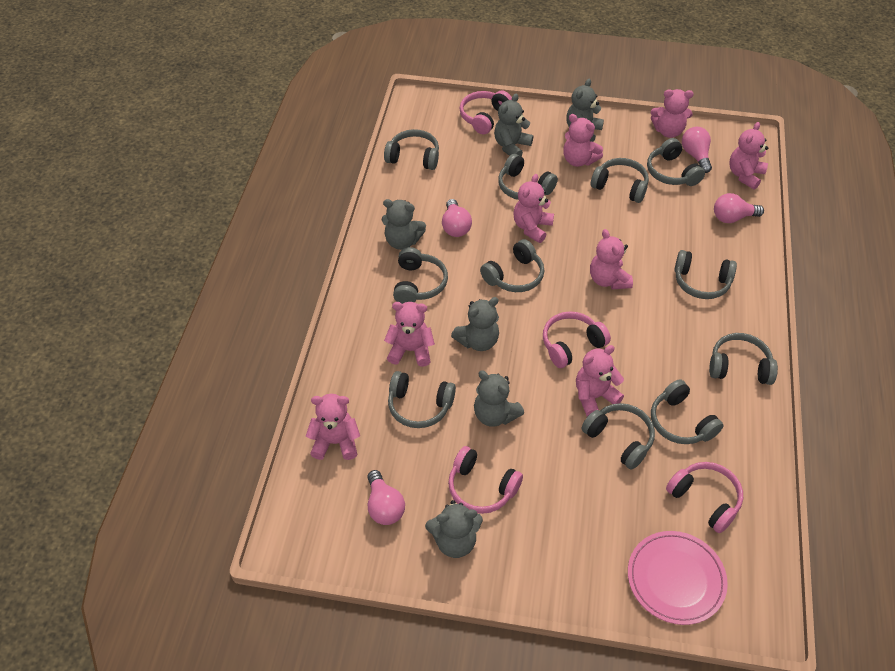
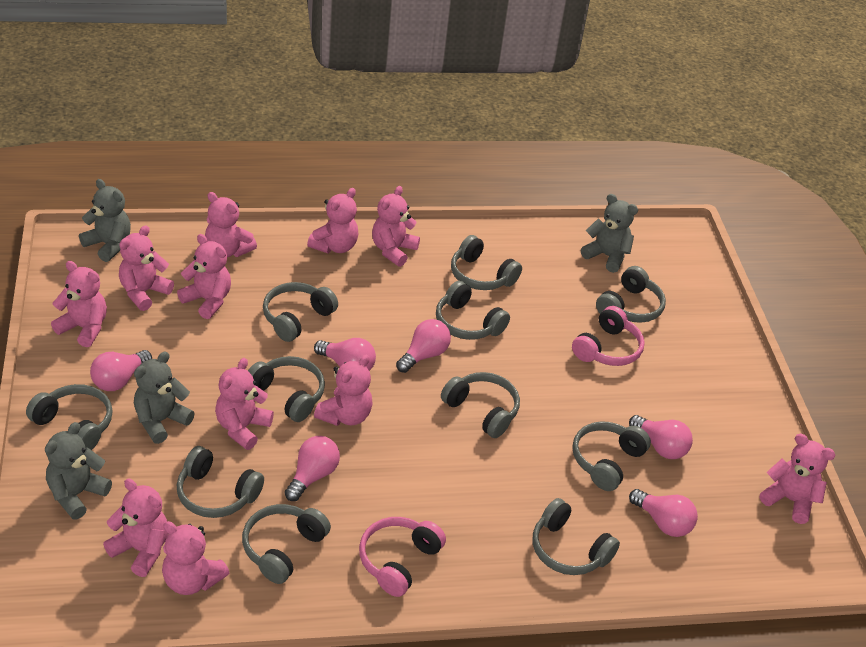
grey teddy bear: 6 -> 4
pink headphones: 4 -> 2
pink light bulb: 4 -> 6
pink plate: 1 -> 0
pink teddy bear: 8 -> 11

